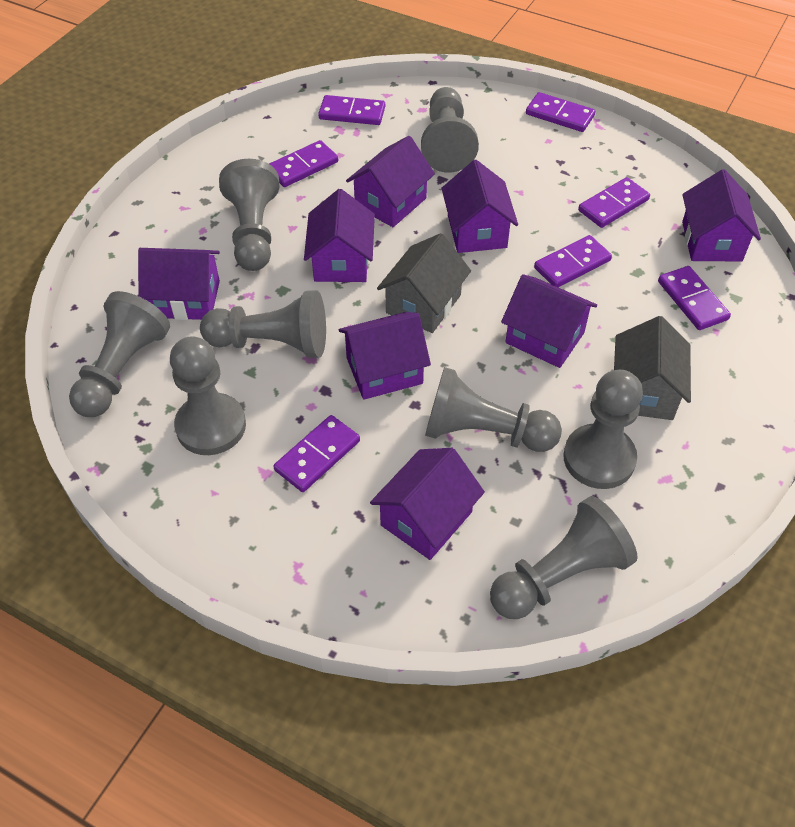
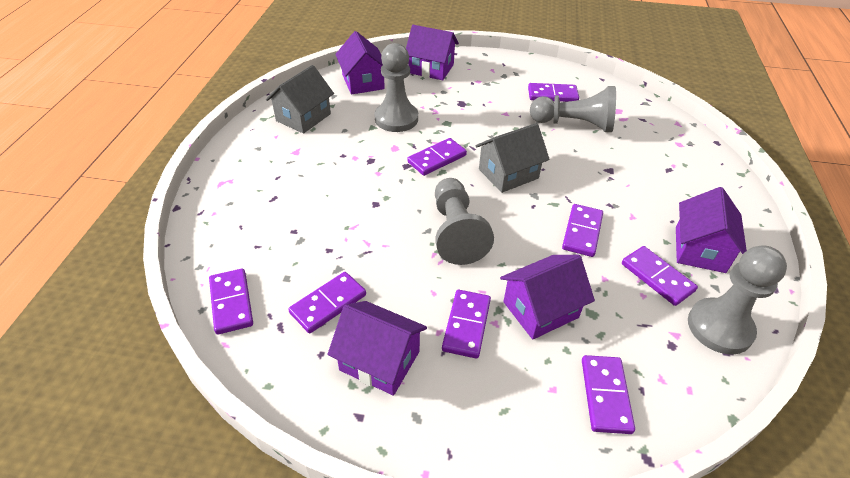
grey pawn: 8 -> 4
purple domino: 7 -> 8
purple house: 8 -> 5

